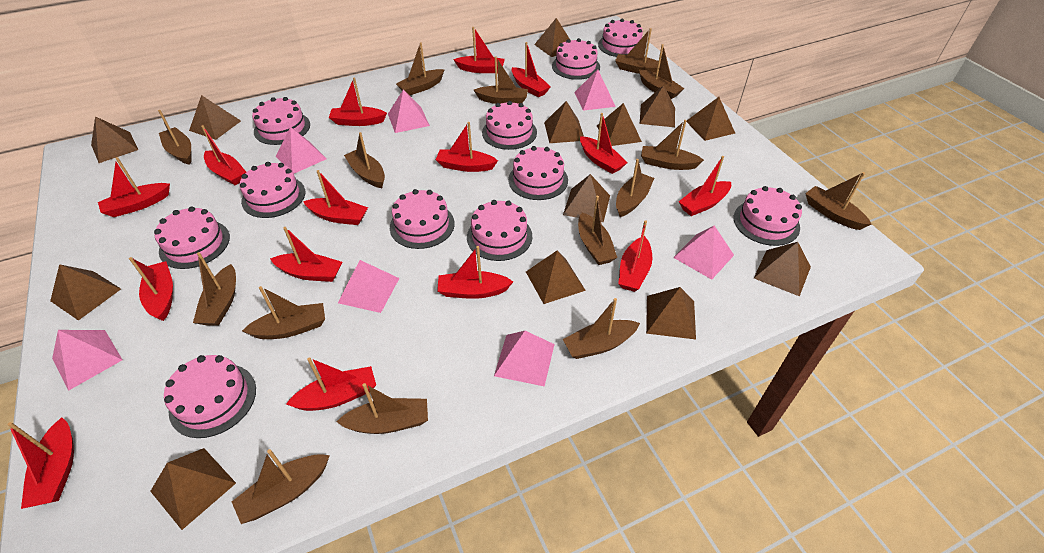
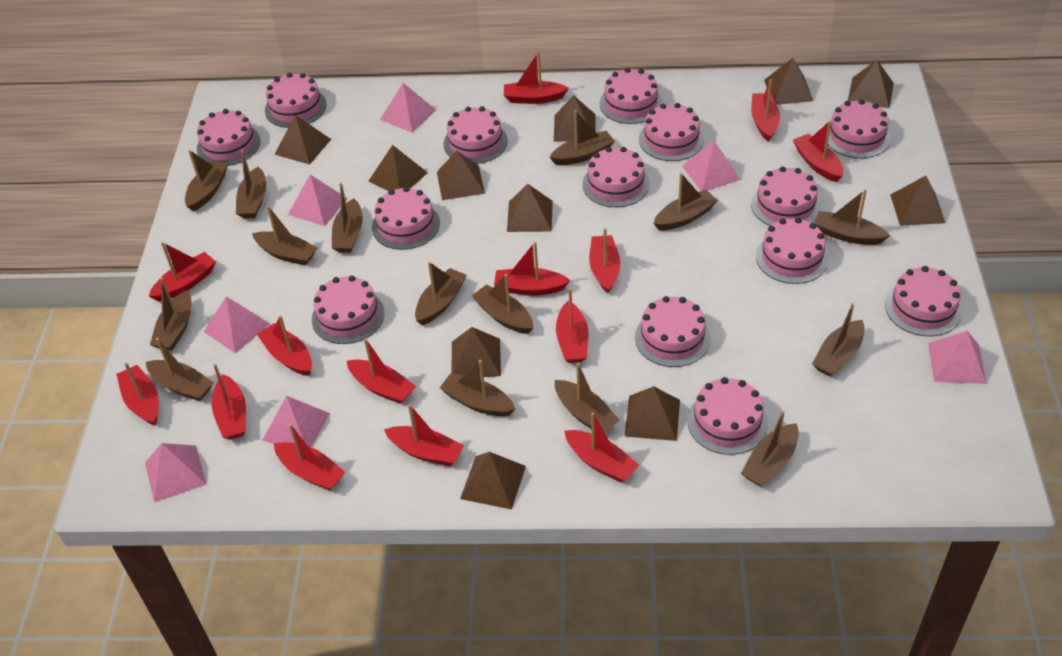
brown pyramid: 13 -> 11
pink cake: 11 -> 14
red boat: 15 -> 14

